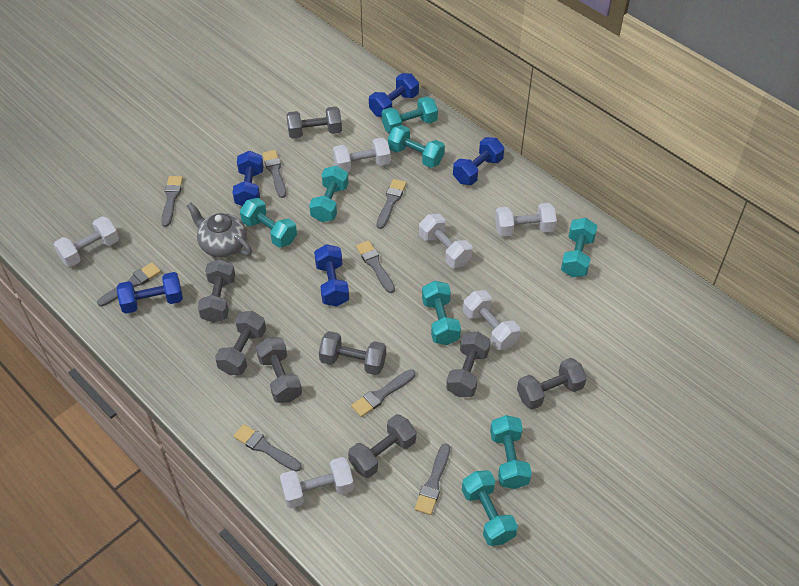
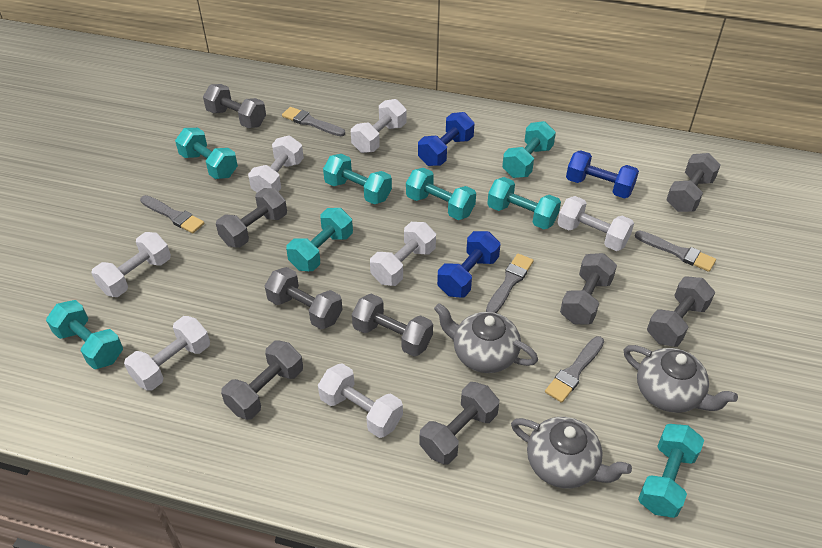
blue dumbbell: 5 -> 3
grey brush: 8 -> 5
grey dumbbell: 8 -> 9
grey teapot: 1 -> 3
white dumbbell: 6 -> 7

